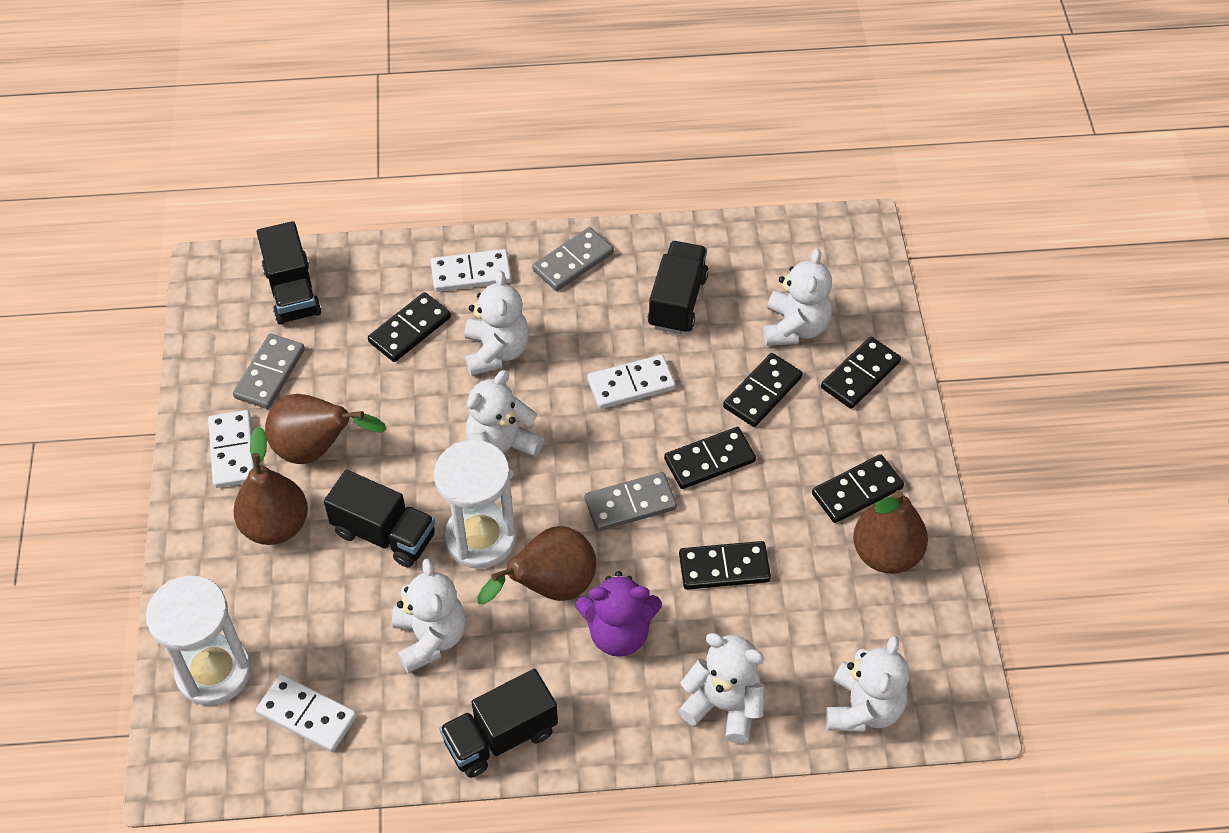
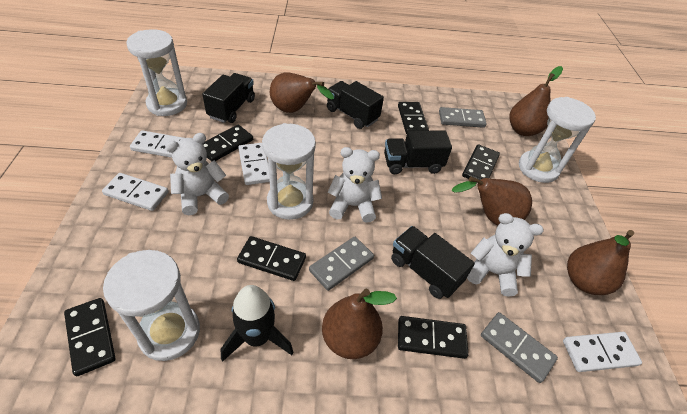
black rocket: 0 -> 1
brown pear: 4 -> 5
purple teddy bear: 1 -> 0
white hourglass: 2 -> 4
white teddy bear: 6 -> 3

